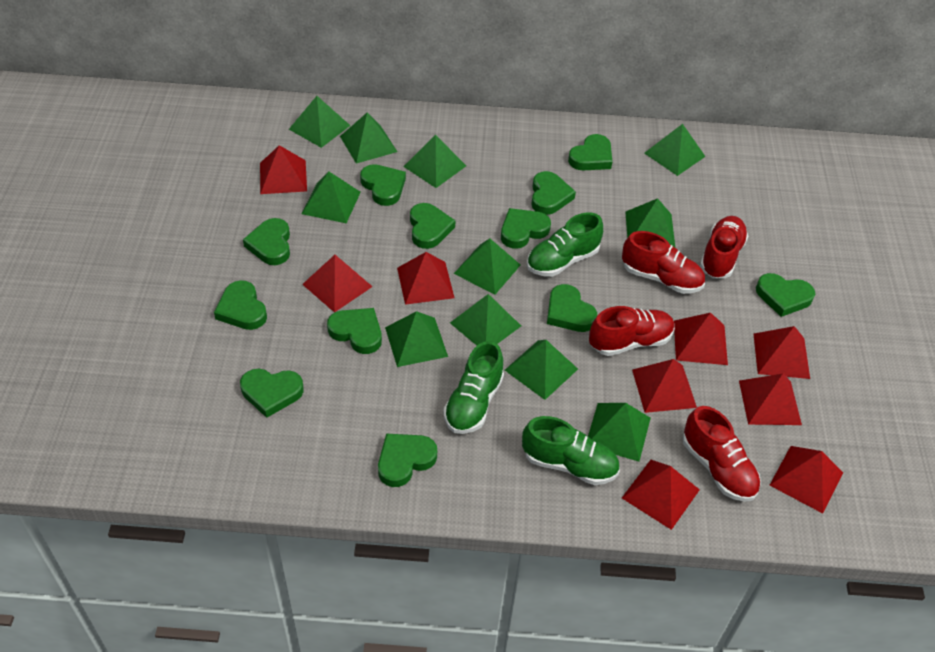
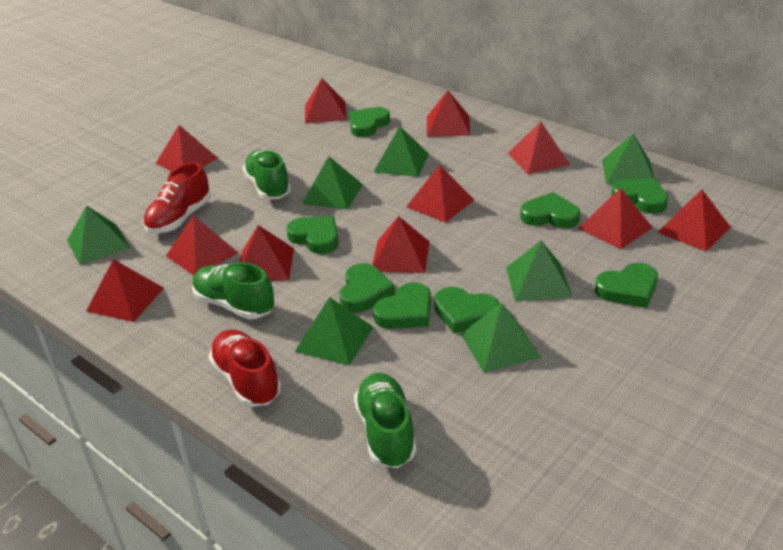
green heart: 12 -> 8
green pyramid: 11 -> 7
red pyramid: 9 -> 11
red shoe: 4 -> 2

